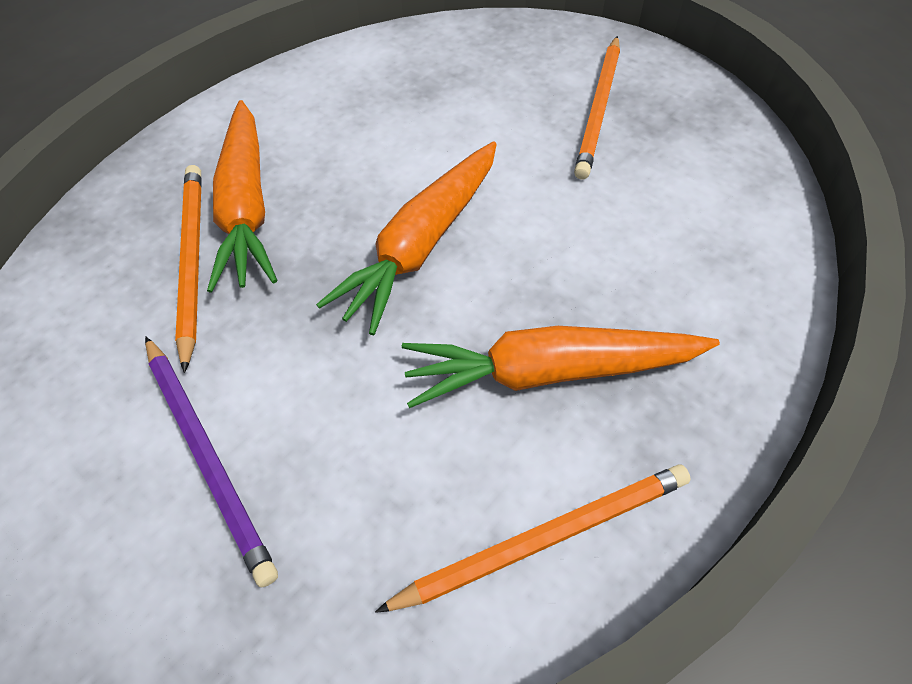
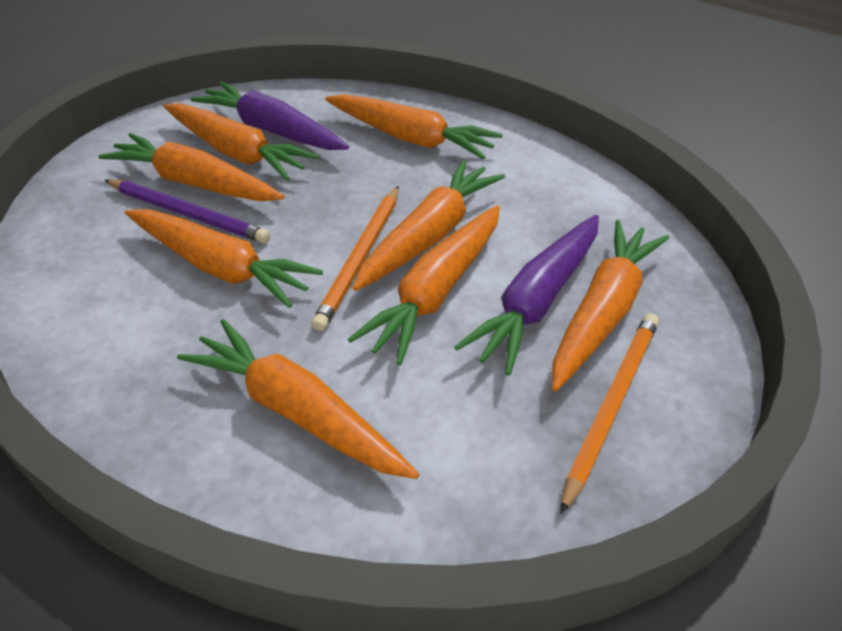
orange carrot: 3 -> 8
orange pencil: 3 -> 2
purple carrot: 0 -> 2

